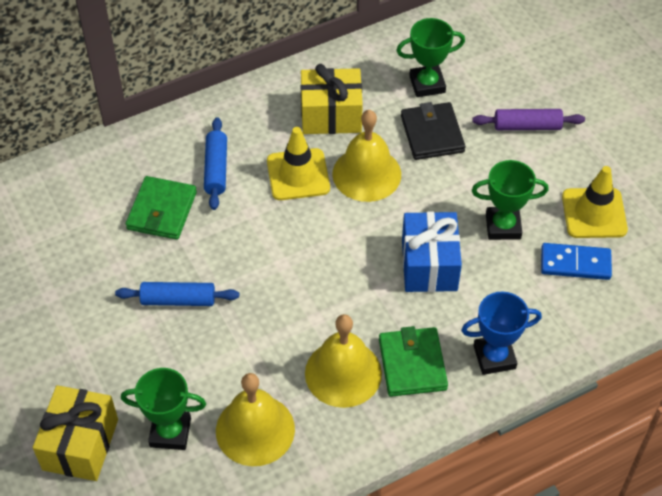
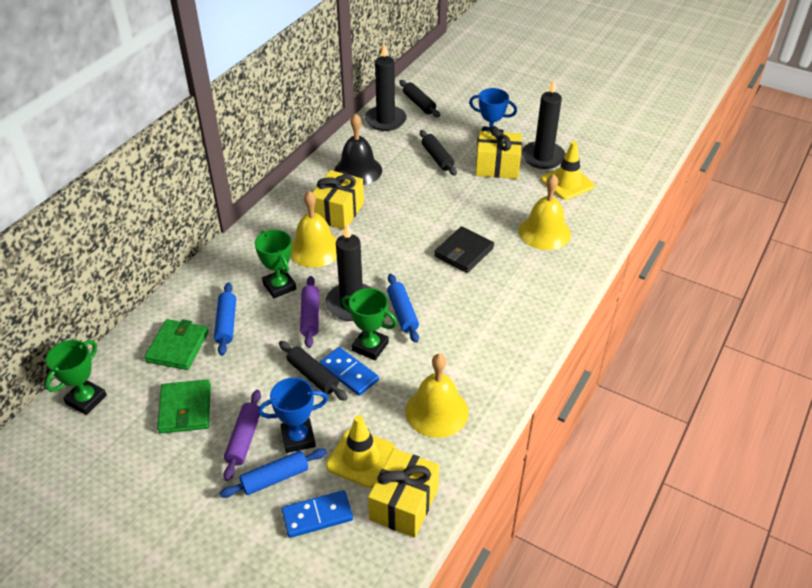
black bell: 0 -> 1
black candle: 0 -> 3
black rolling pin: 0 -> 3
blue domino: 1 -> 2
blue gift: 1 -> 0
blue rolling pin: 2 -> 3
blue trophy: 1 -> 2
purple rolling pin: 1 -> 2
yellow gift: 2 -> 3

